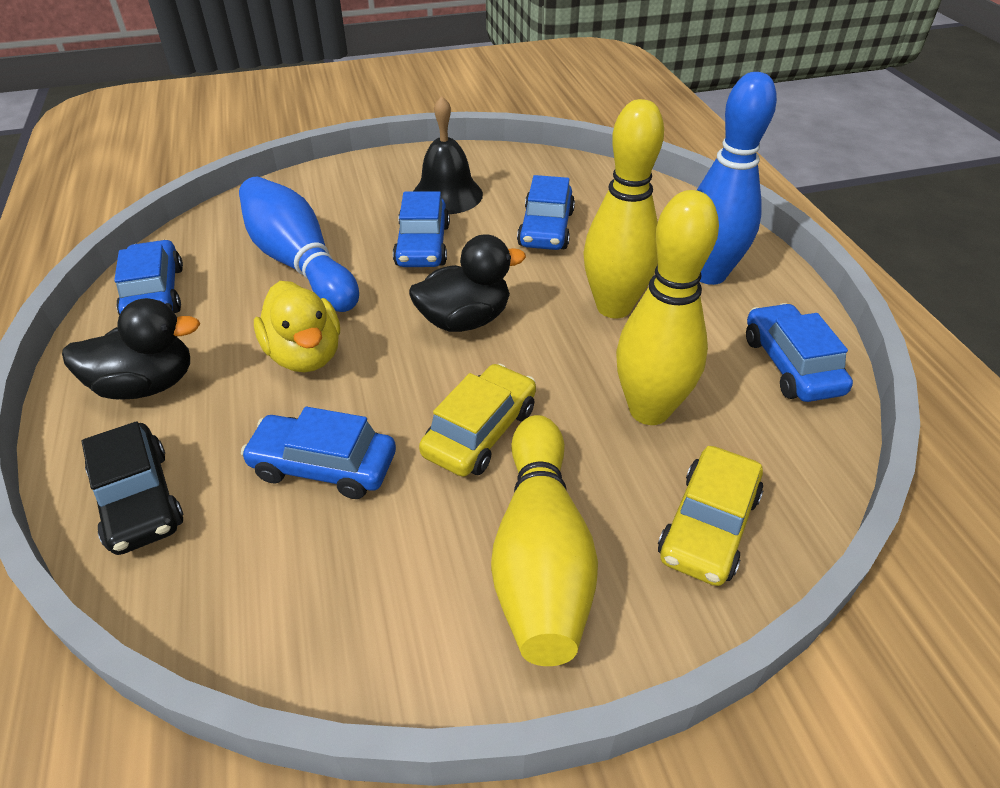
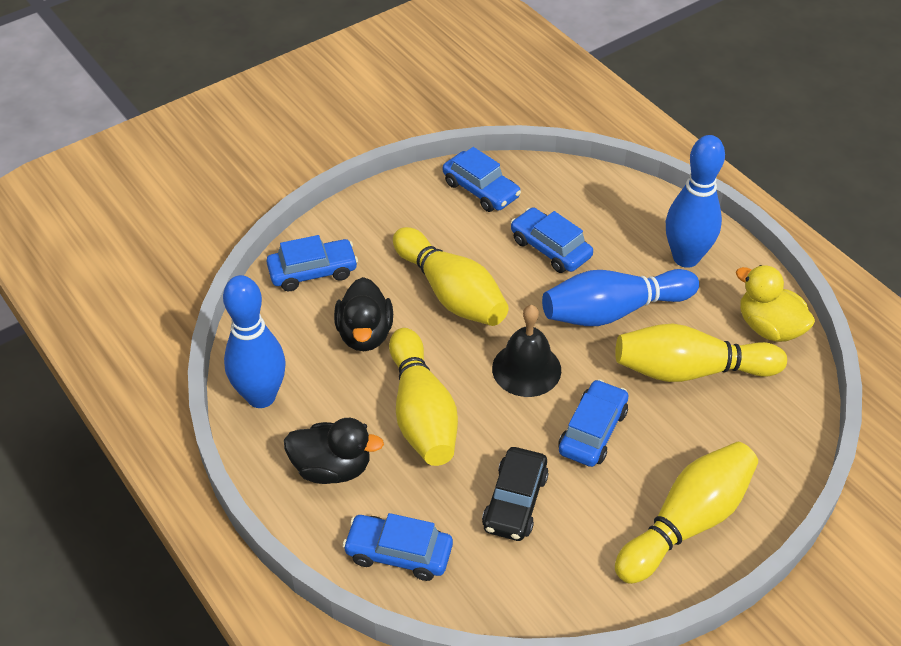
blue bowling pin: 2 -> 3
yellow bowling pin: 3 -> 4
yellow car: 2 -> 0

